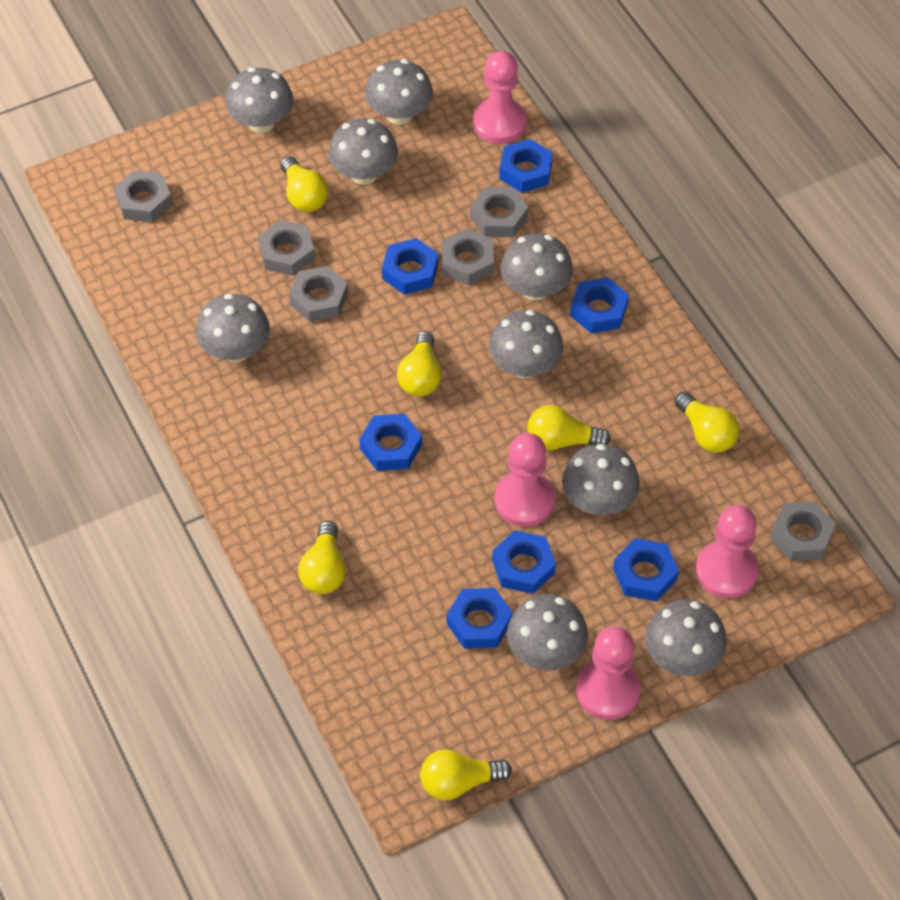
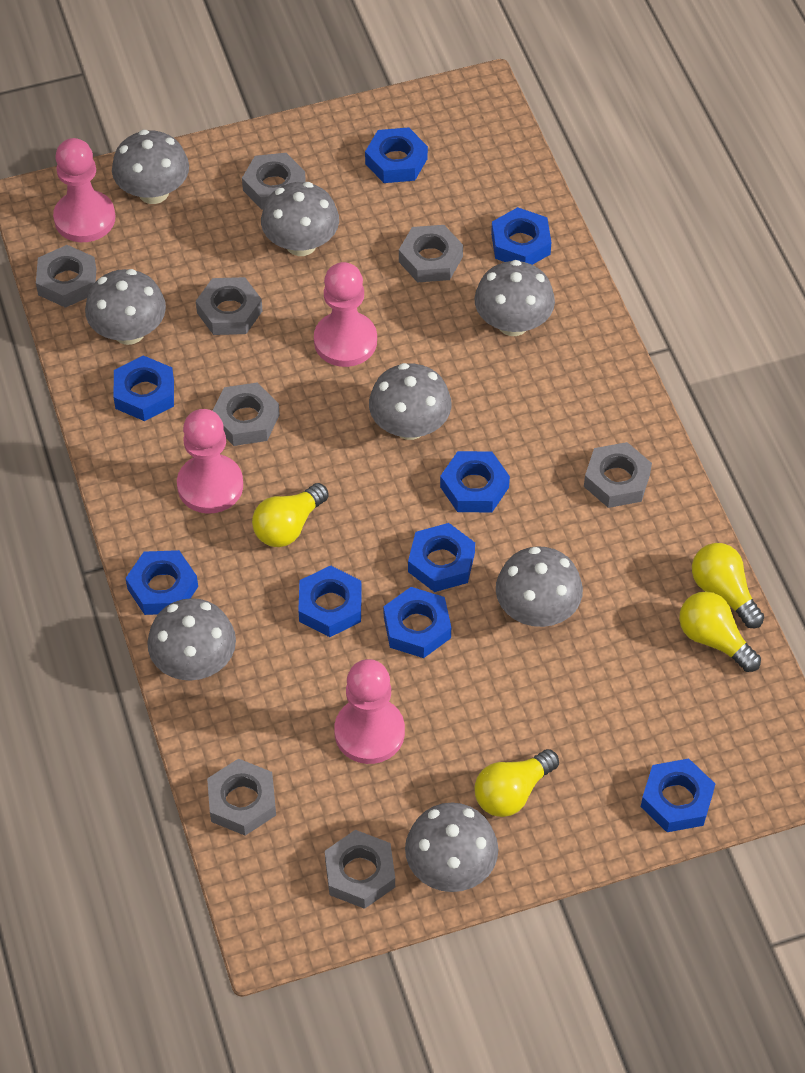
blue nut: 7 -> 9
grey mushroom: 9 -> 8
grey nut: 6 -> 8
yellow light bulb: 6 -> 4

